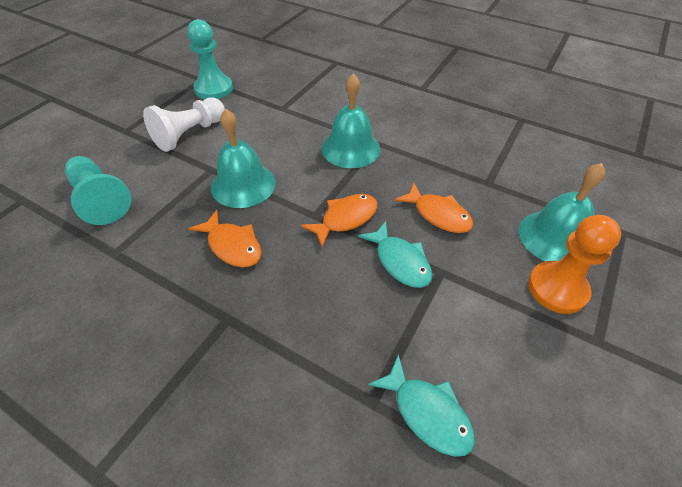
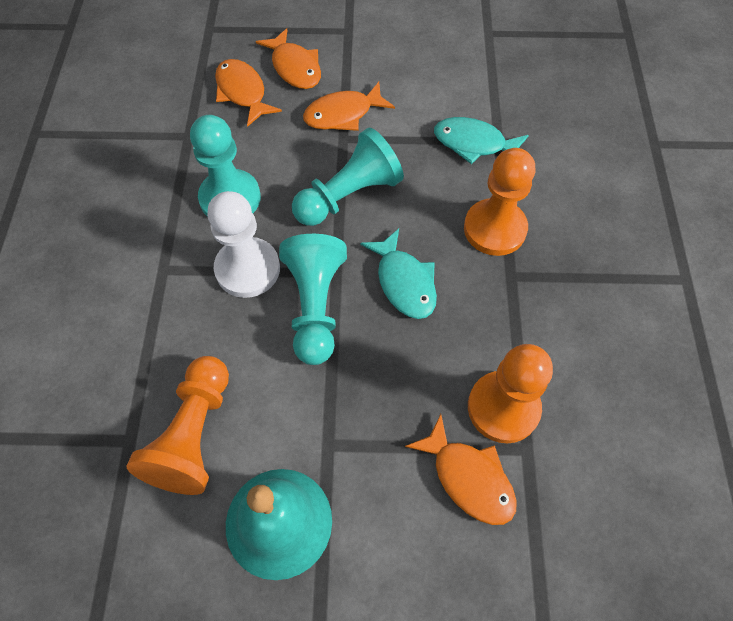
orange fish: 3 -> 4
orange pawn: 1 -> 3
turquoise bell: 3 -> 1
turquoise pawn: 2 -> 3

